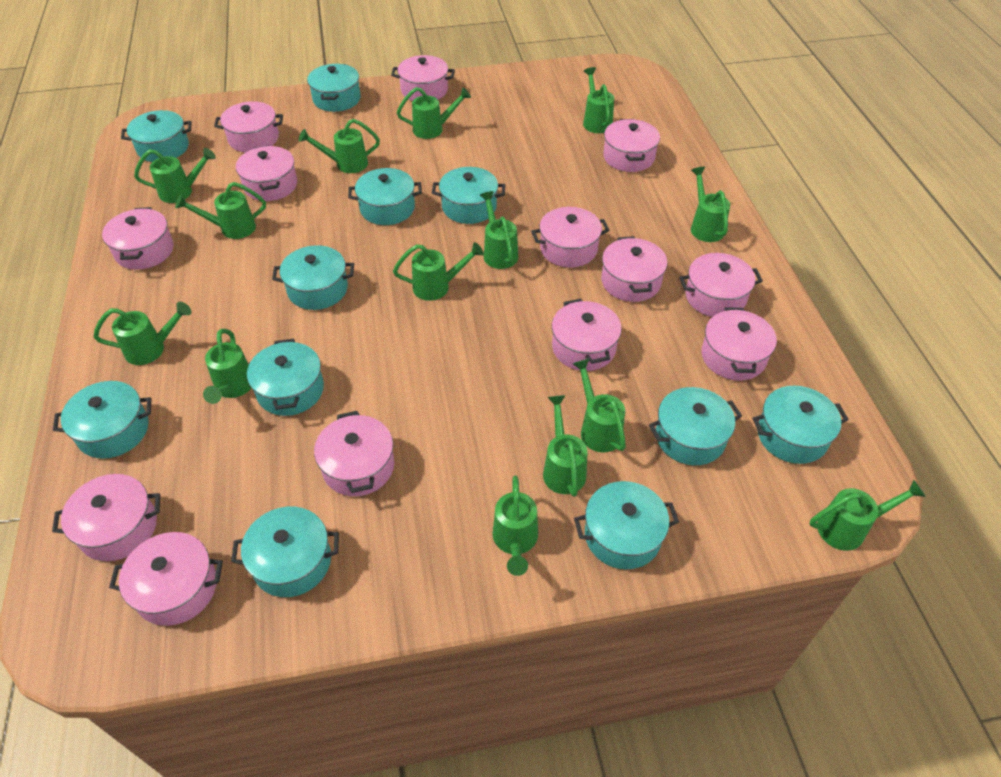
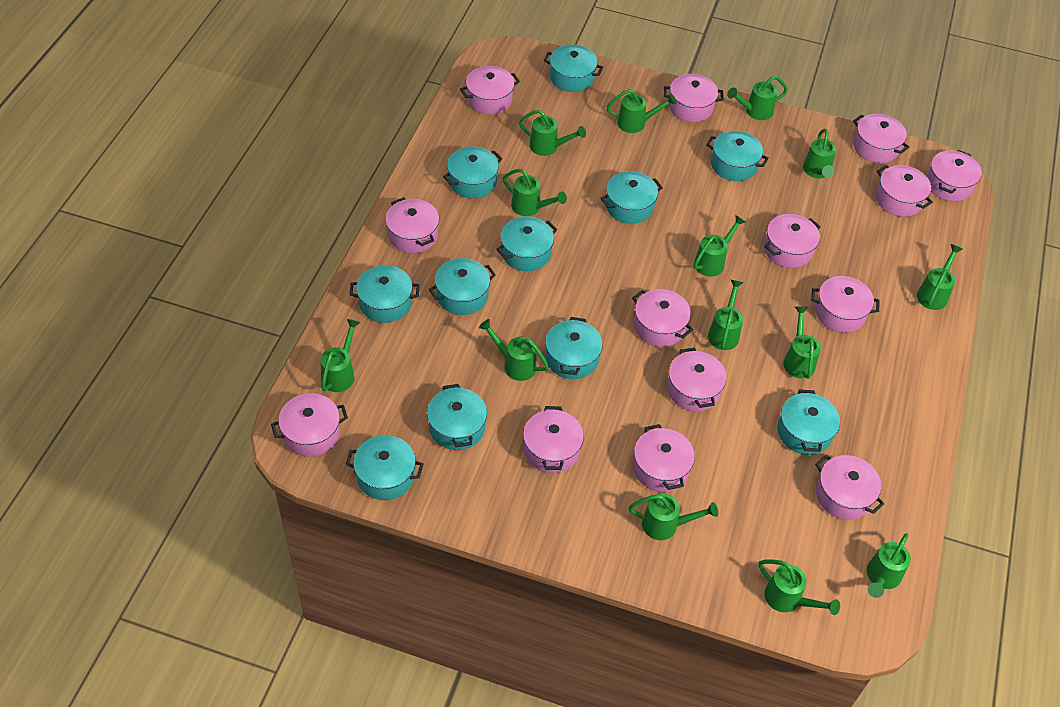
pink pot: 13 -> 14

